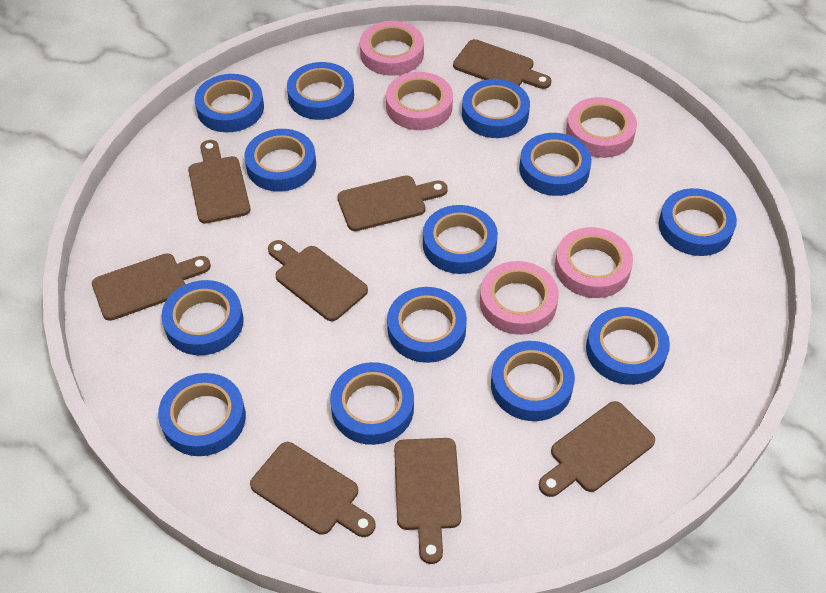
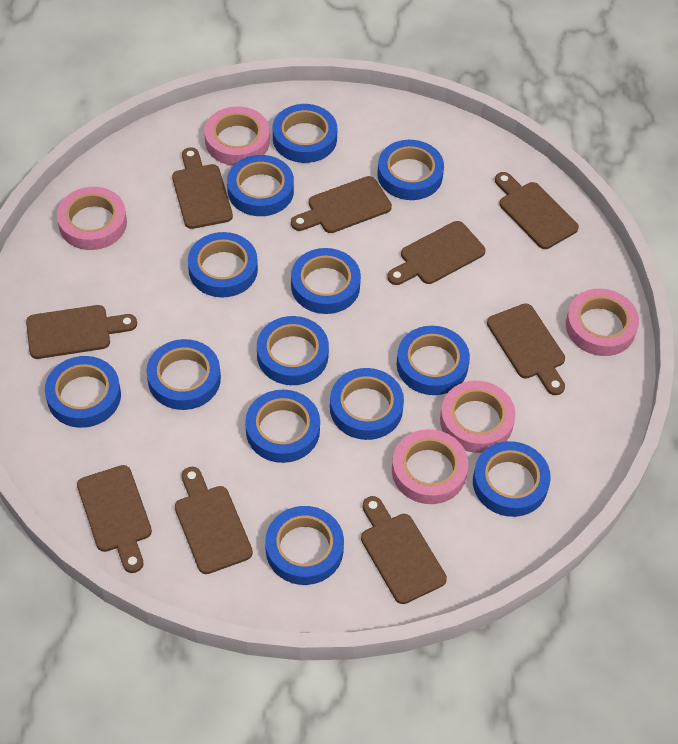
brown cutting board: 8 -> 9

